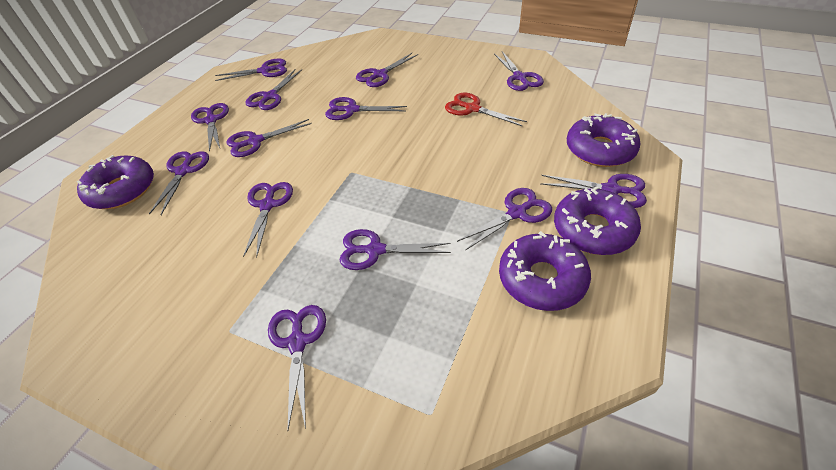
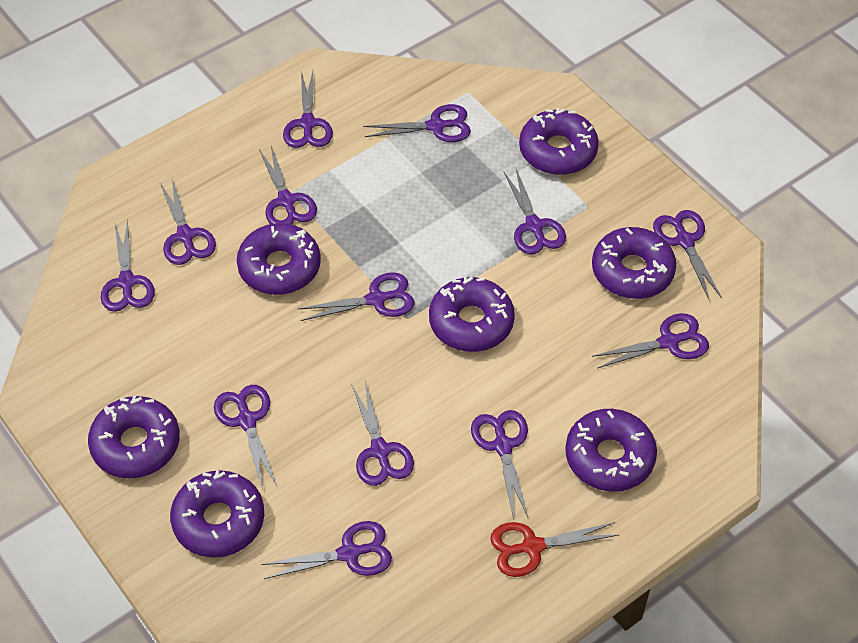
purple donut: 4 -> 7

